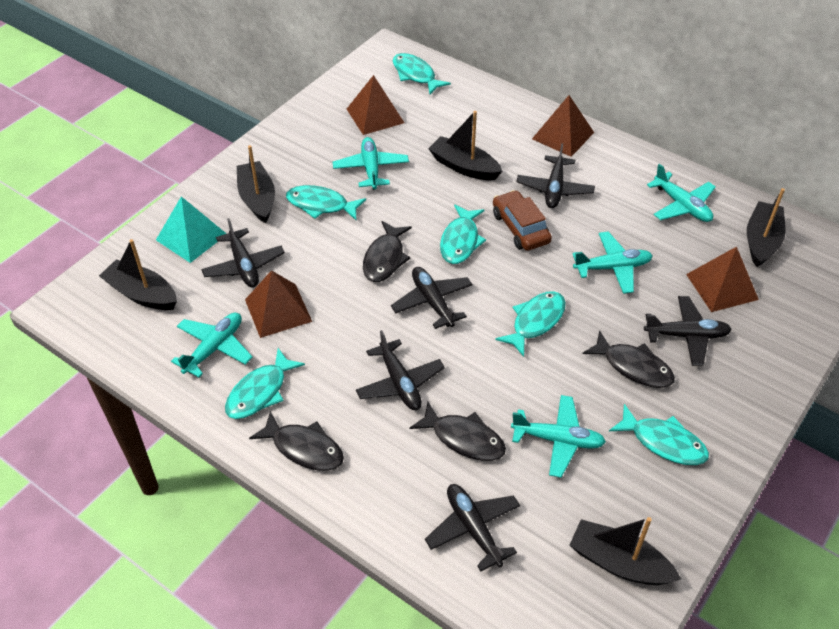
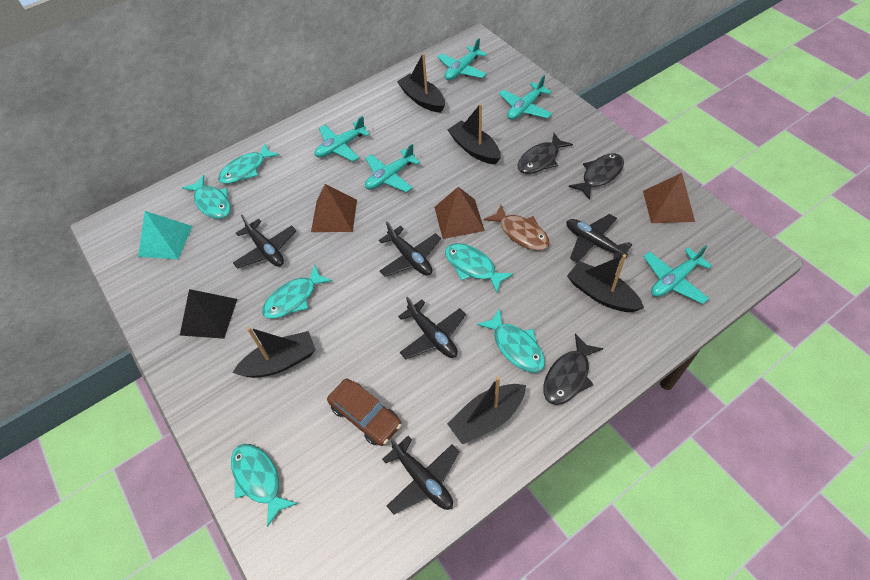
black fish: 4 -> 3
black plane: 6 -> 5
black pyramid: 0 -> 1
brown fish: 0 -> 1
brown pyramid: 4 -> 3

